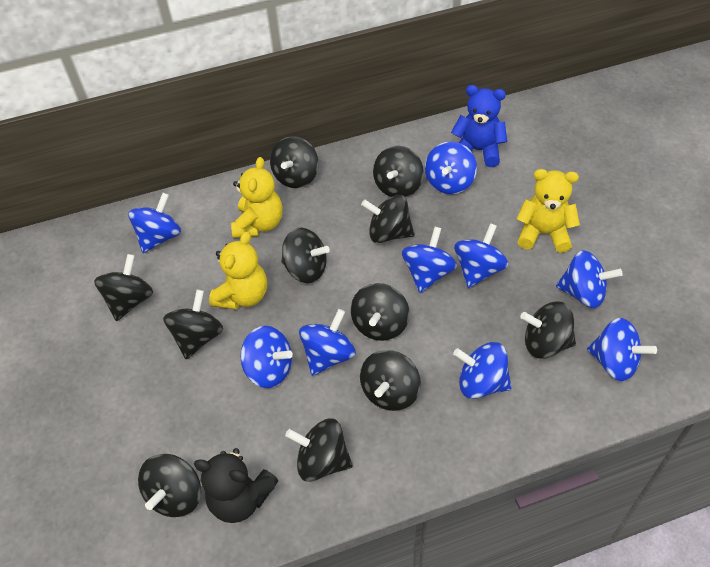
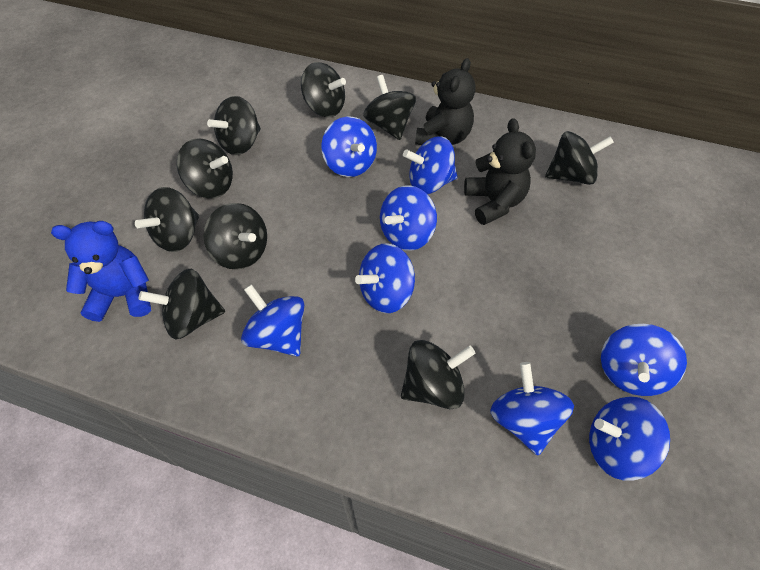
black spinning top: 11 -> 9
black teddy bear: 1 -> 2
blue spinning top: 9 -> 8
yellow teddy bear: 3 -> 0

